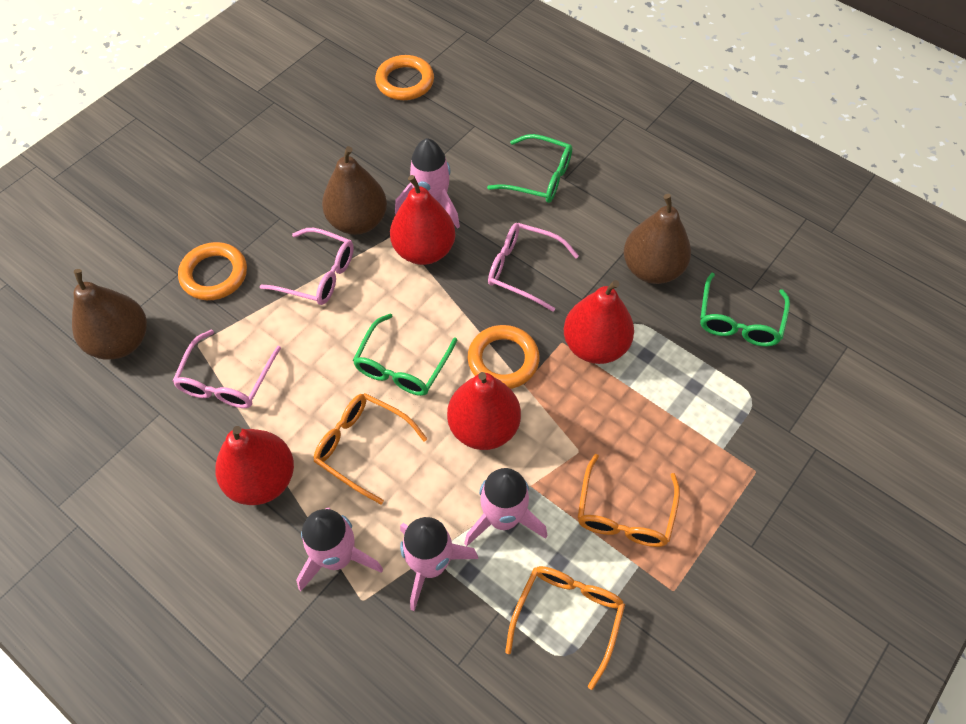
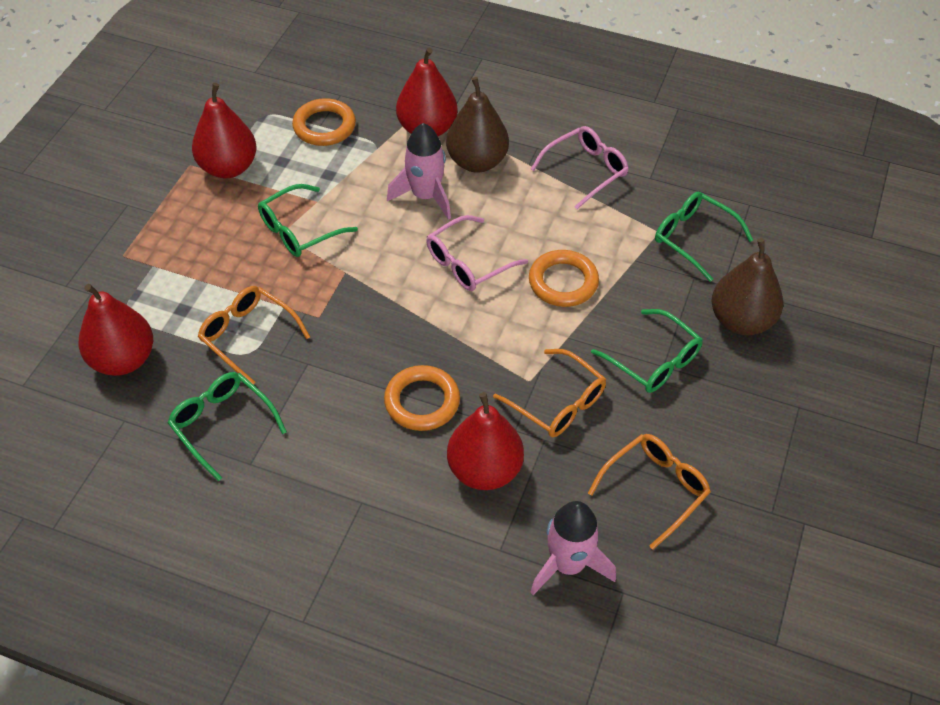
brown pear: 3 -> 2
green glasses: 3 -> 4
pink glasses: 3 -> 2
pink rocket: 4 -> 2

